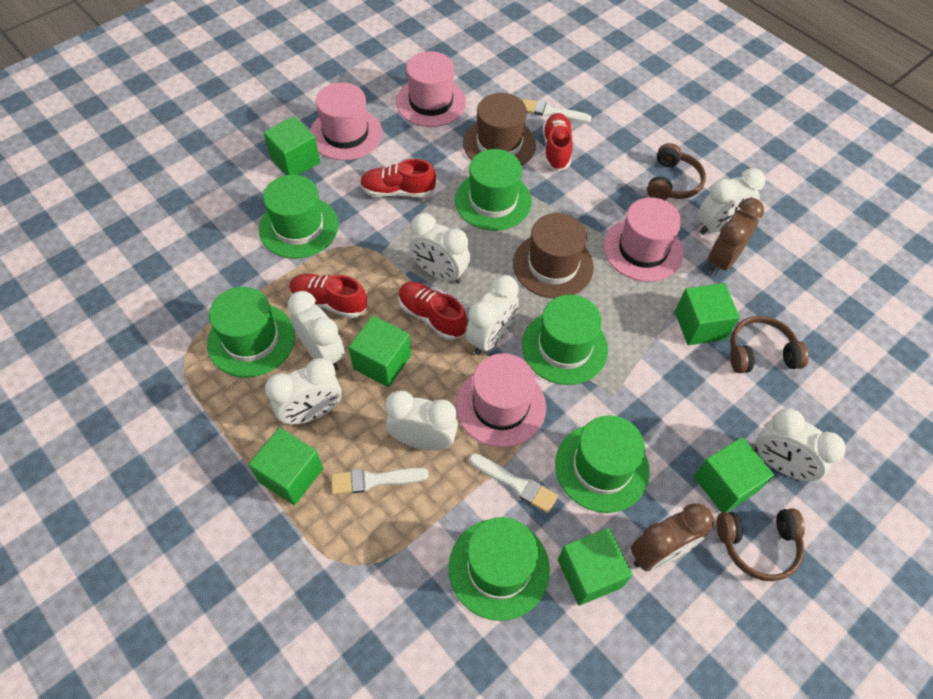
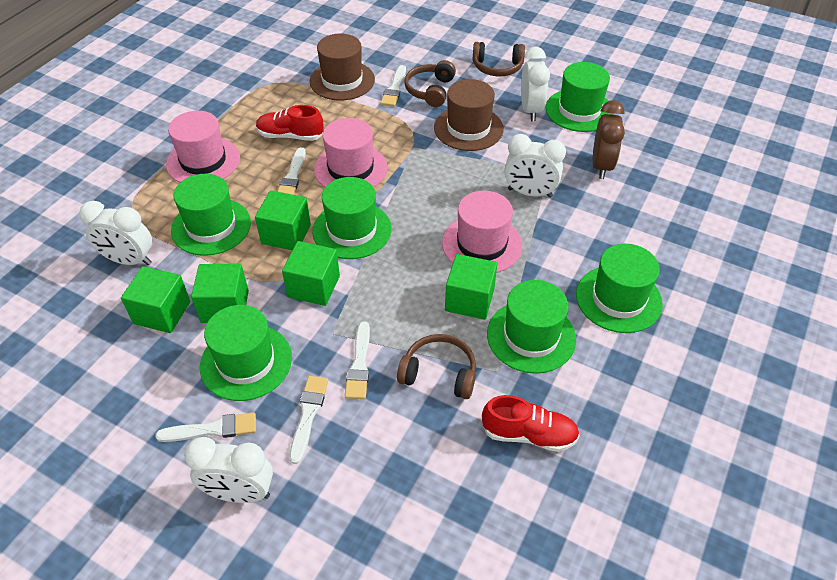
brown clock: 2 -> 1
green cube: 6 -> 5
pink hat: 4 -> 3
red shoe: 4 -> 2
white brush: 3 -> 5
white clock: 7 -> 4

